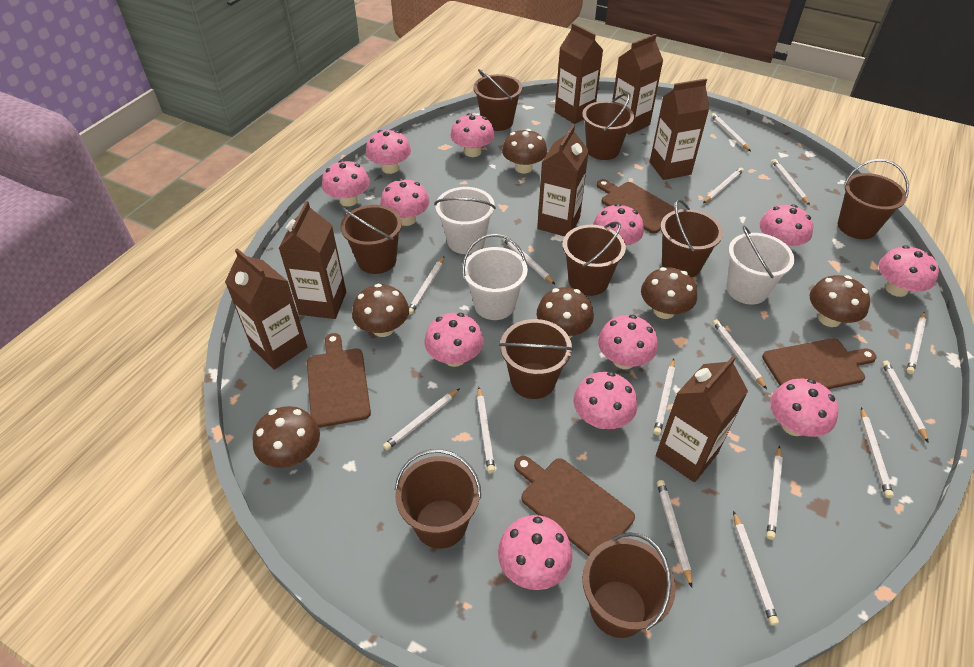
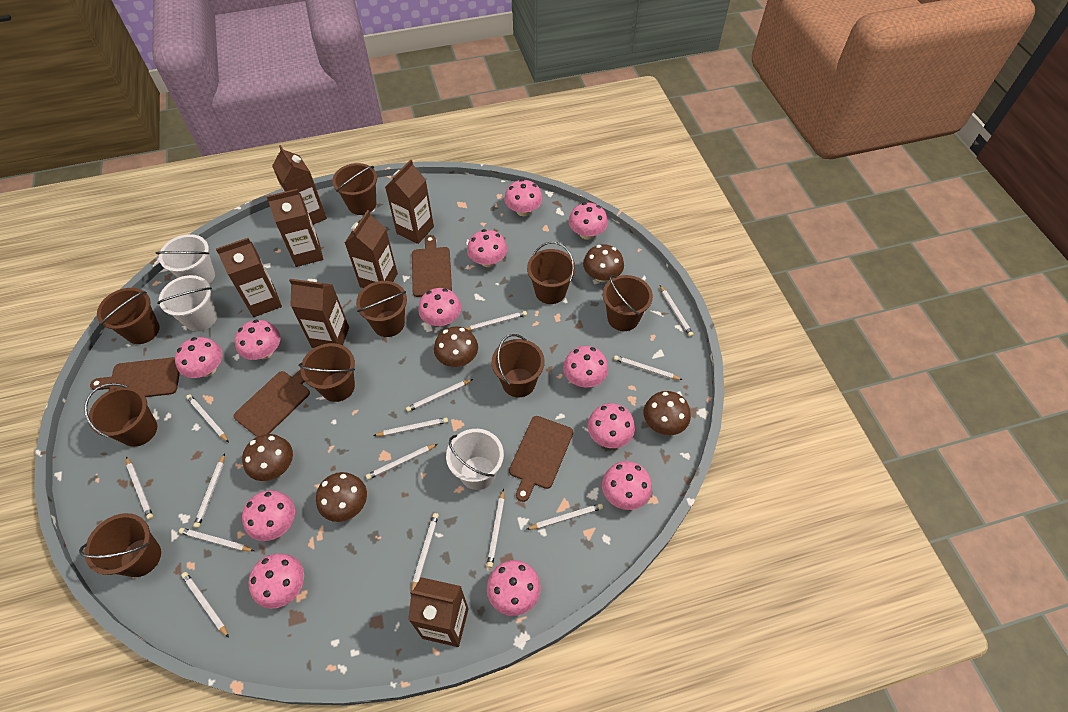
brown mushroom: 6 -> 5
white pencil: 15 -> 14

